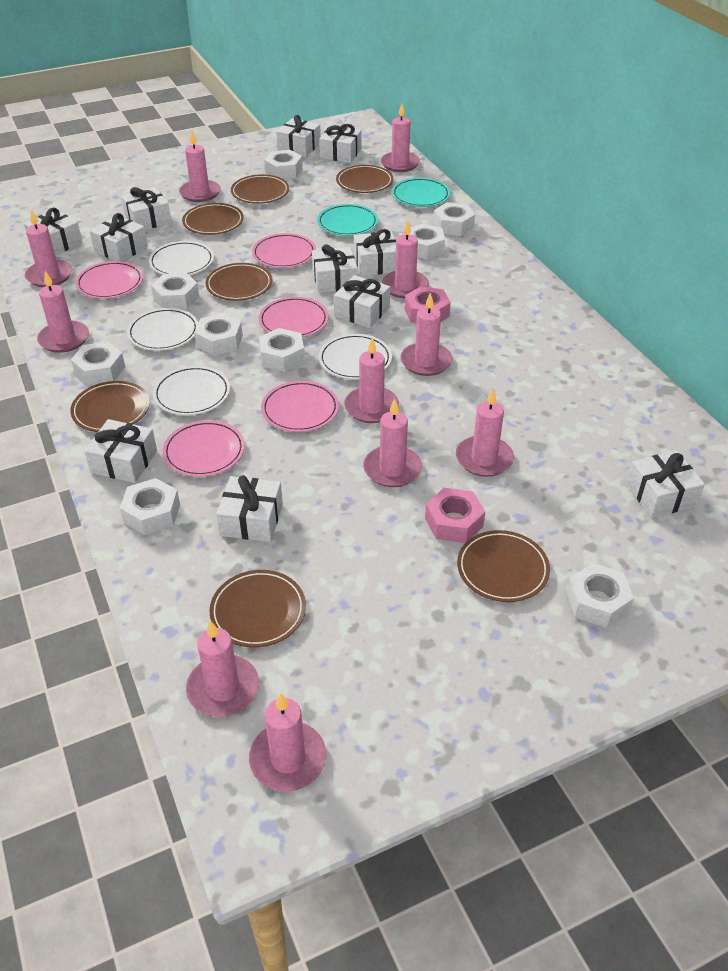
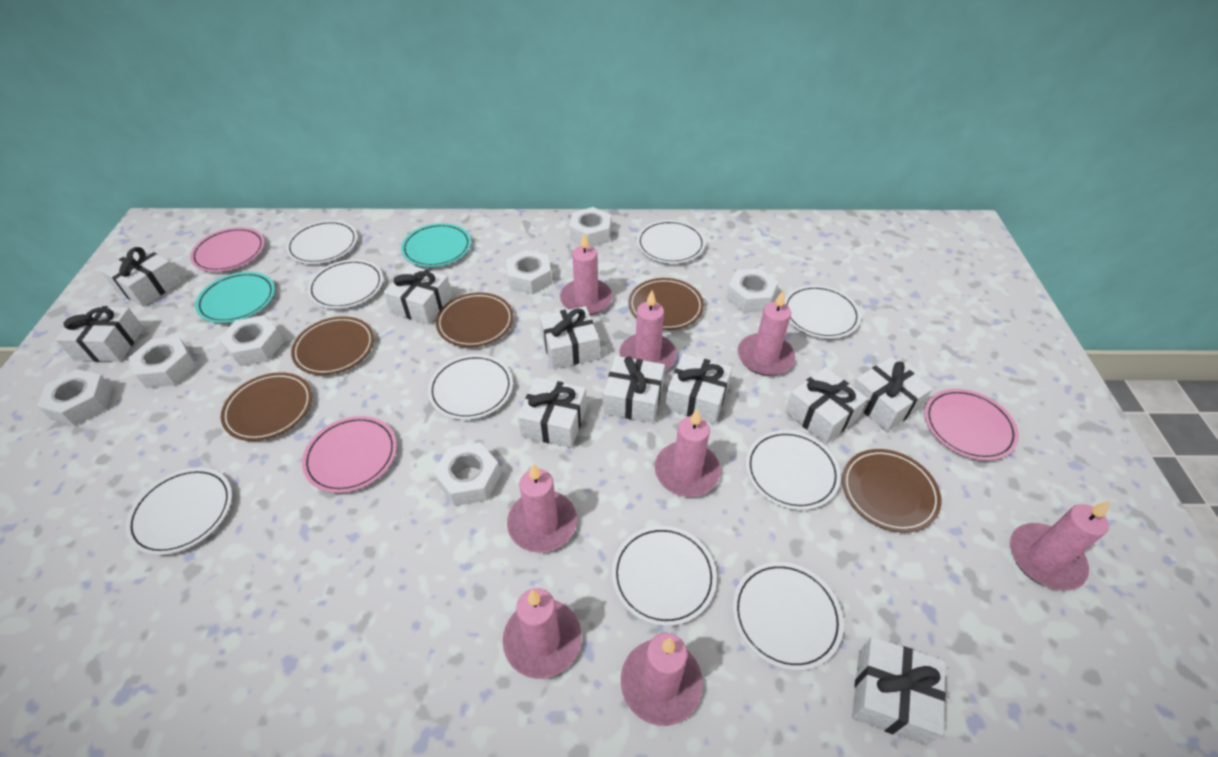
brown plate: 7 -> 5
pink candle: 11 -> 8
pink nut: 2 -> 0
pink plate: 5 -> 3
white gift: 11 -> 10
white nut: 9 -> 7
white plate: 4 -> 9

